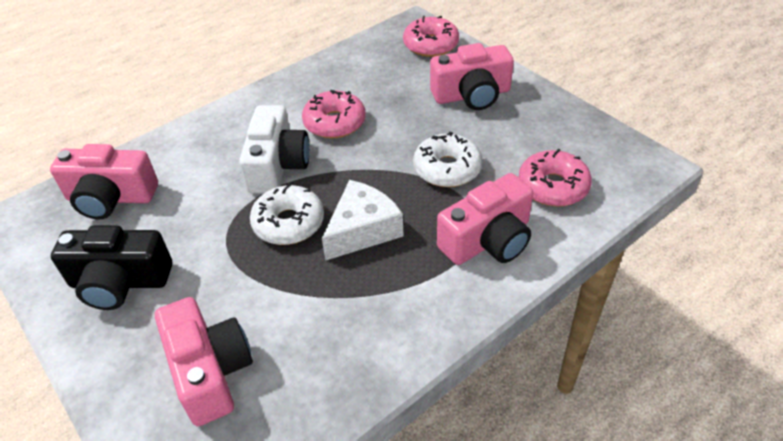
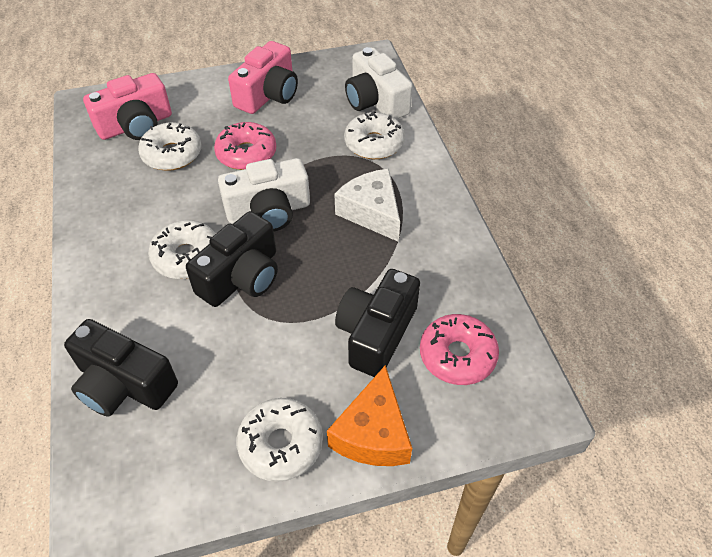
black camera: 1 -> 3
orange cheese: 0 -> 1
pink camera: 4 -> 2
pink donut: 3 -> 2
white camera: 1 -> 2
white donut: 2 -> 4

